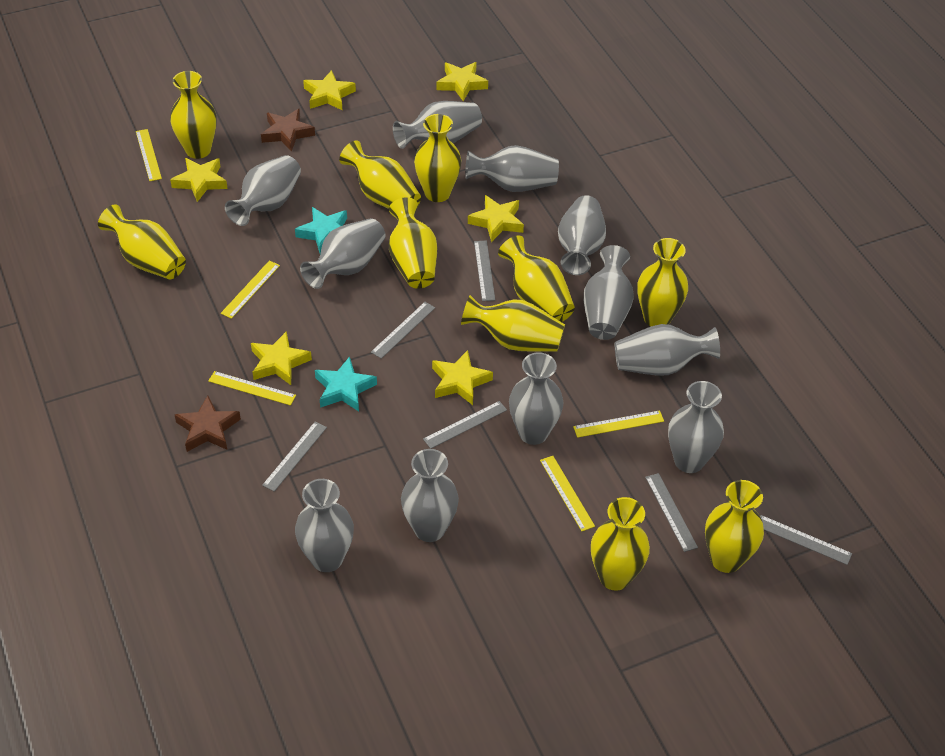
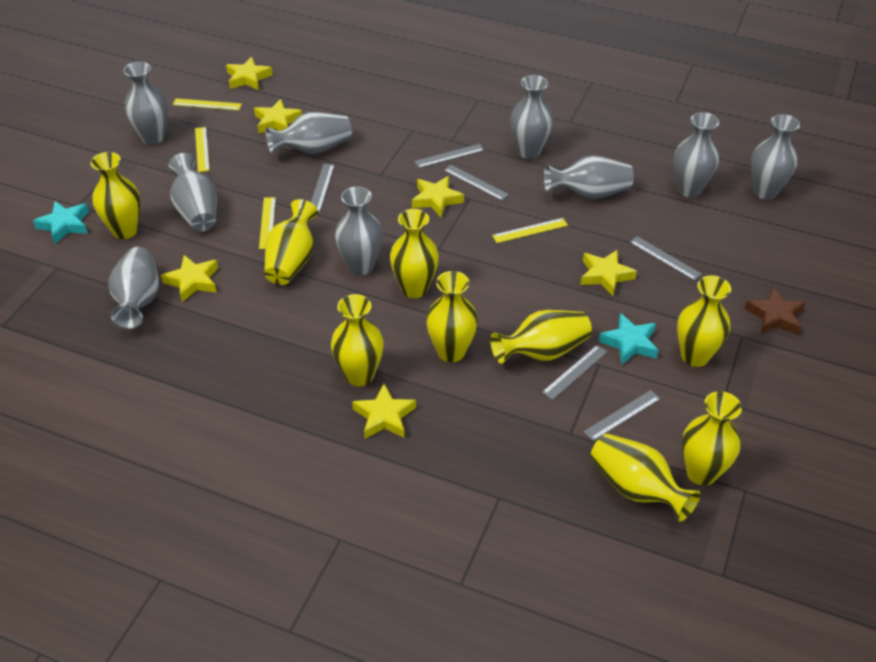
brown star: 2 -> 1
grey vase: 11 -> 9
yellow ruler: 5 -> 4
yellow vase: 10 -> 9

